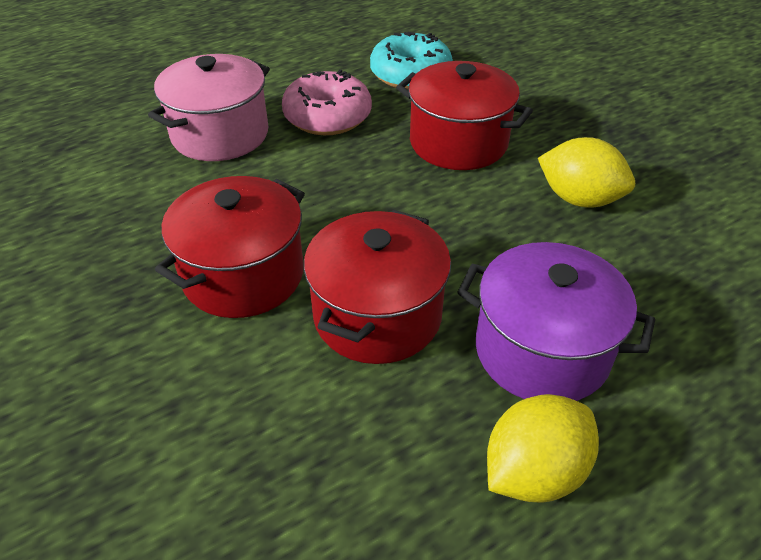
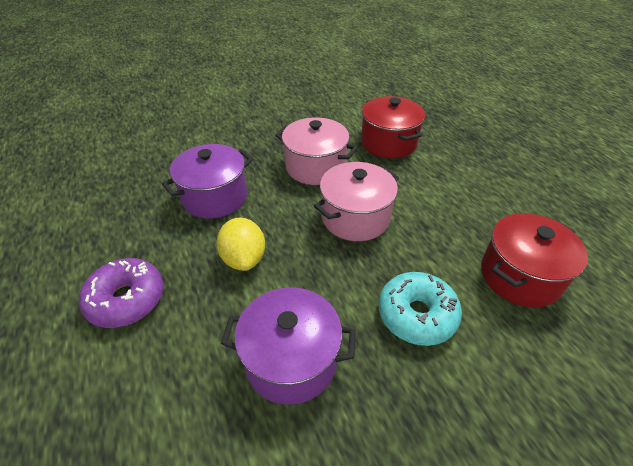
pink donut: 1 -> 0
pink pot: 1 -> 2
purple donut: 0 -> 1
purple pot: 1 -> 2
red pot: 3 -> 2
yellow lemon: 2 -> 1

